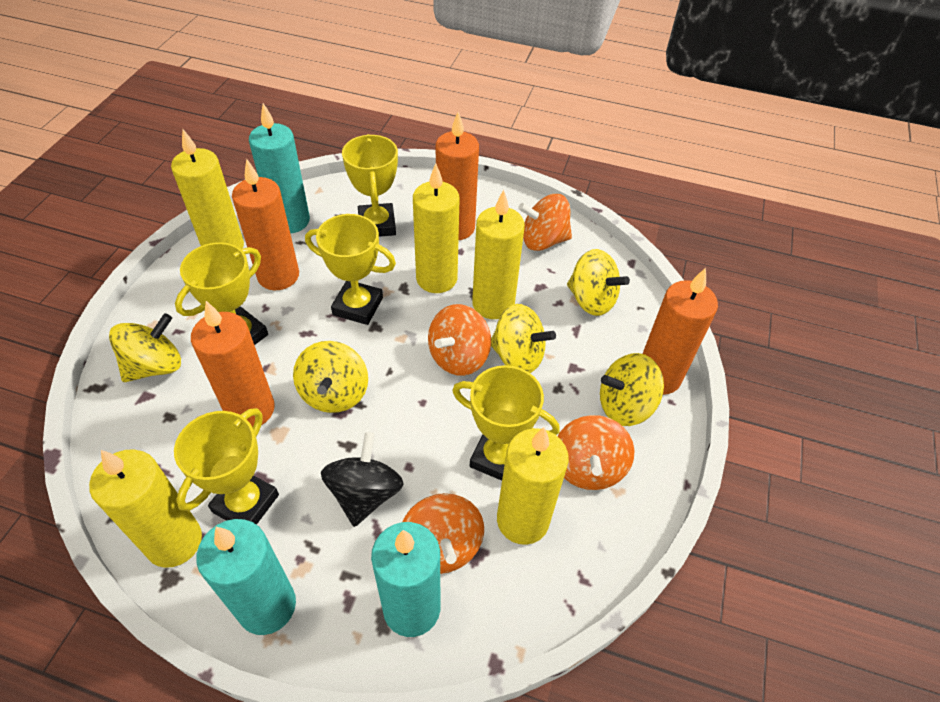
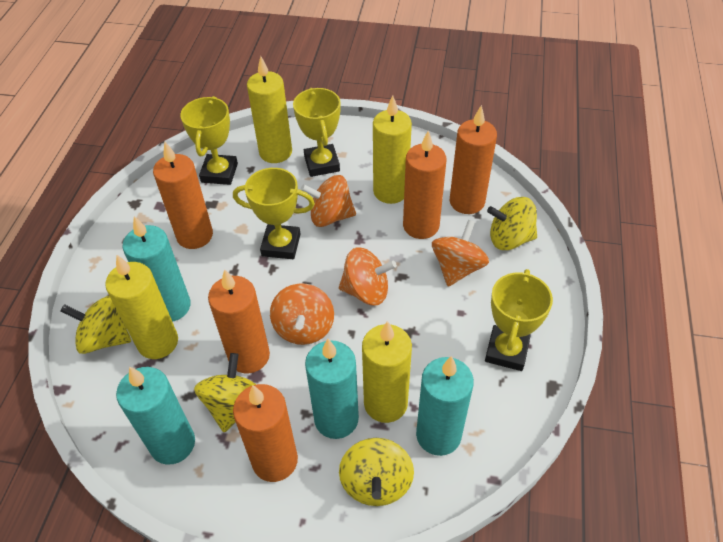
black spinning top: 1 -> 0
orange candle: 4 -> 5
turquoise candle: 3 -> 4
yellow candle: 5 -> 4
yellow spinning top: 5 -> 4
yellow trophy: 5 -> 4

